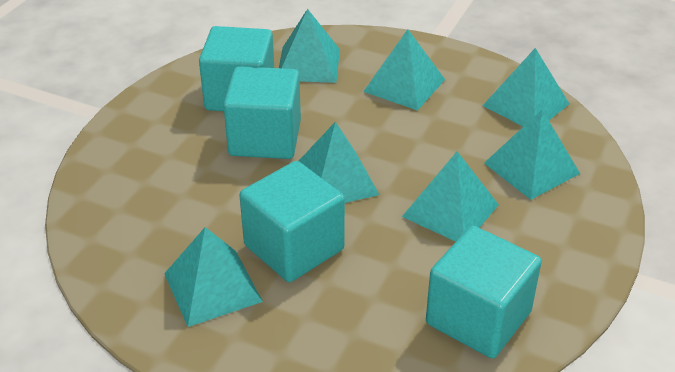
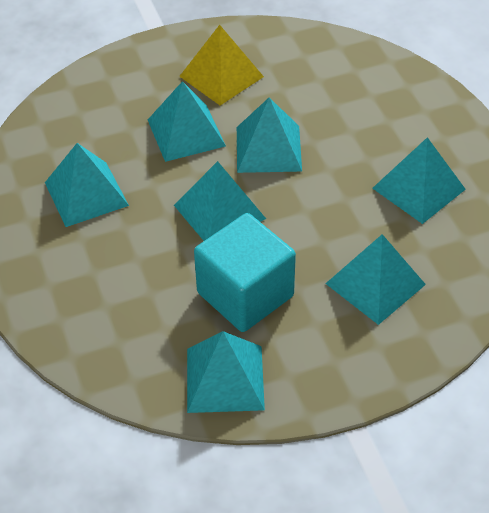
turquoise cube: 4 -> 1
yellow pyramid: 0 -> 1

